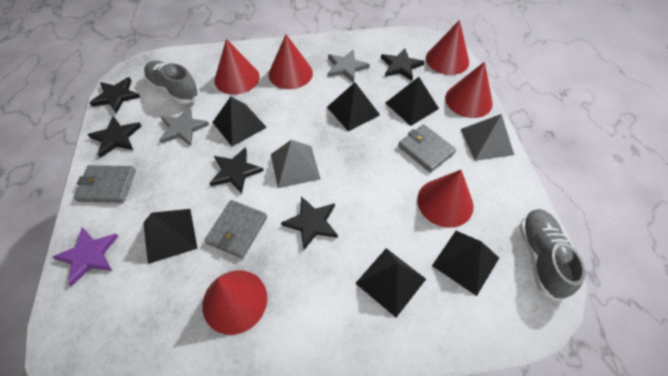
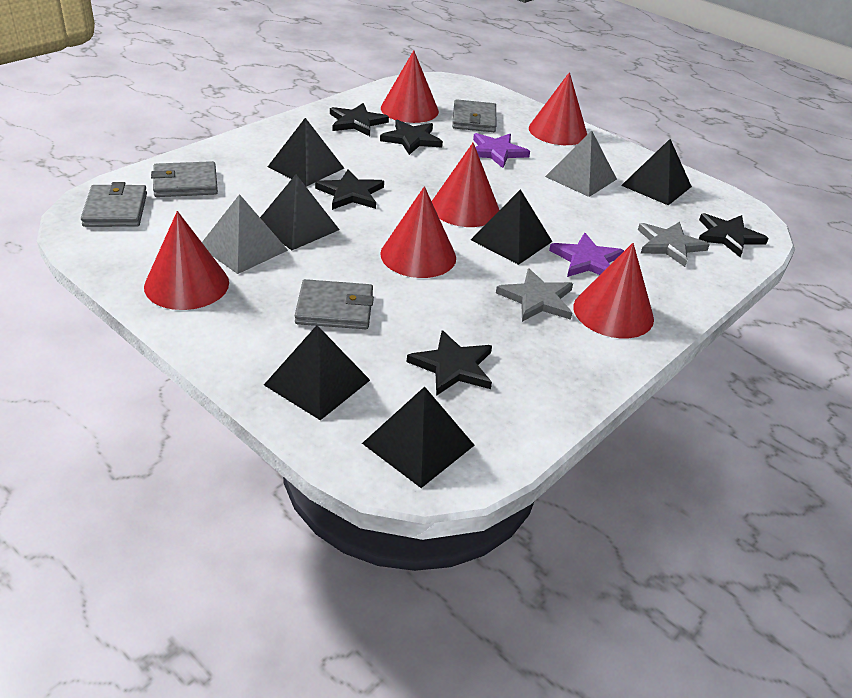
grey shoe: 2 -> 0
grey wallet: 3 -> 4
purple star: 1 -> 2

